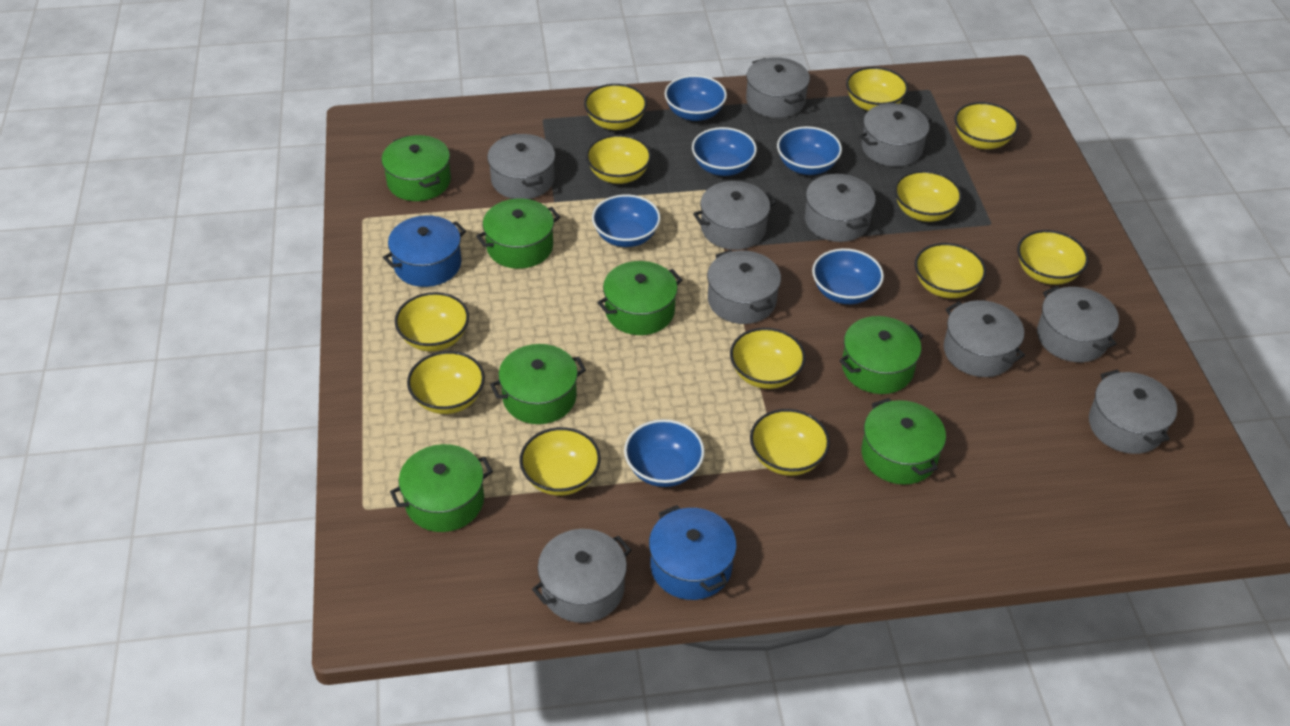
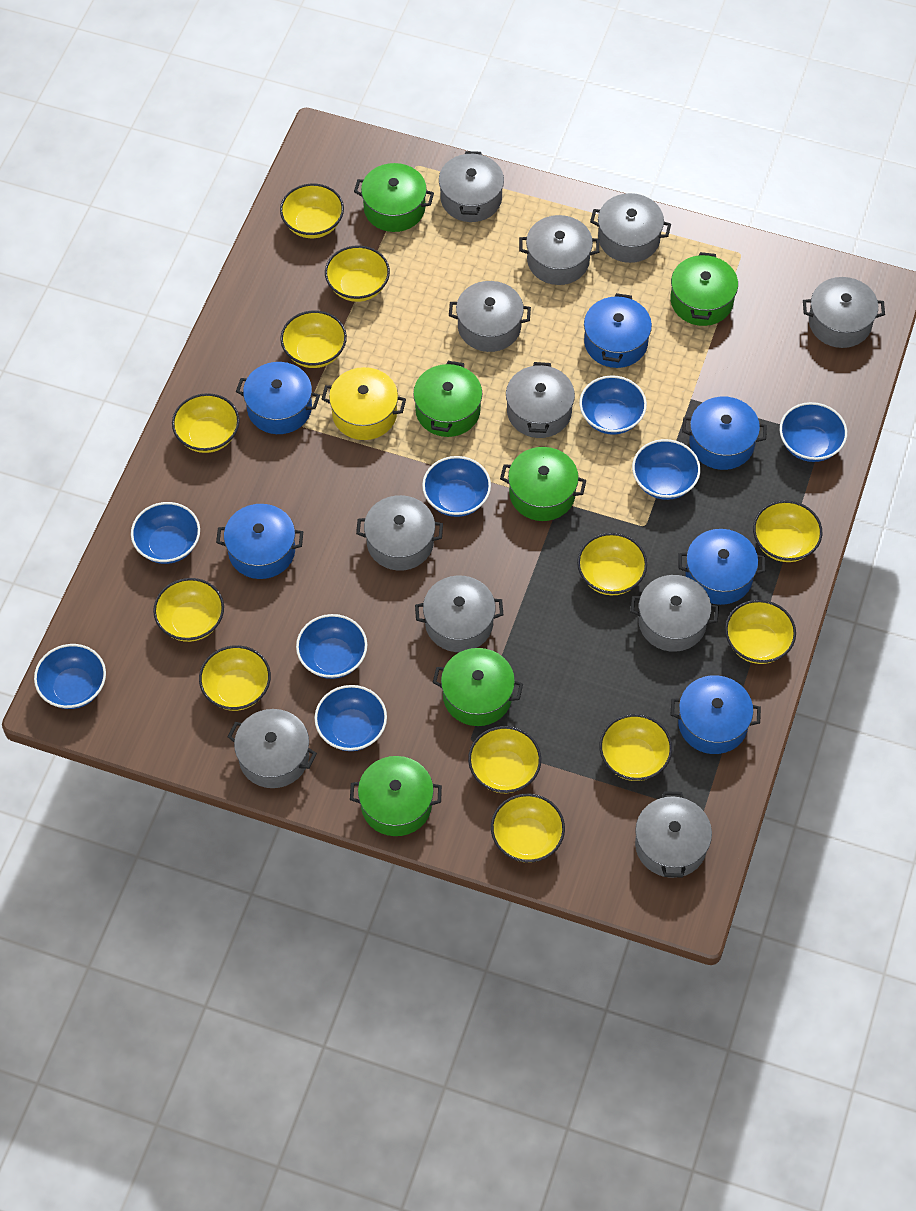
blue bowl: 6 -> 8
blue pot: 2 -> 6
green pot: 7 -> 6
grey pot: 10 -> 11
yellow pot: 0 -> 1

